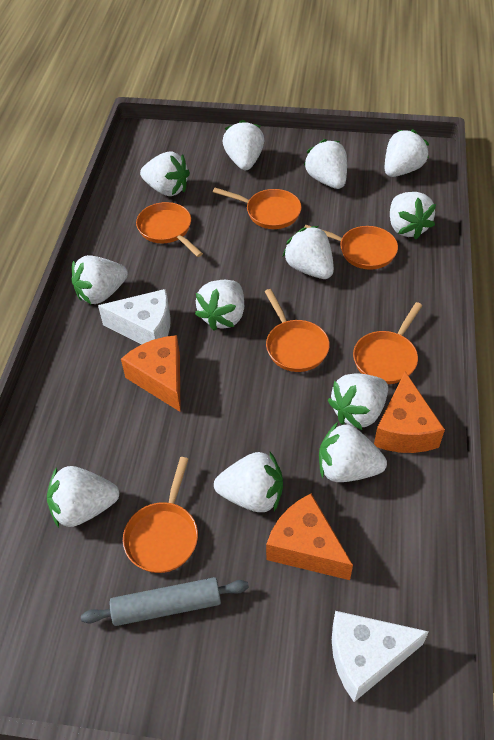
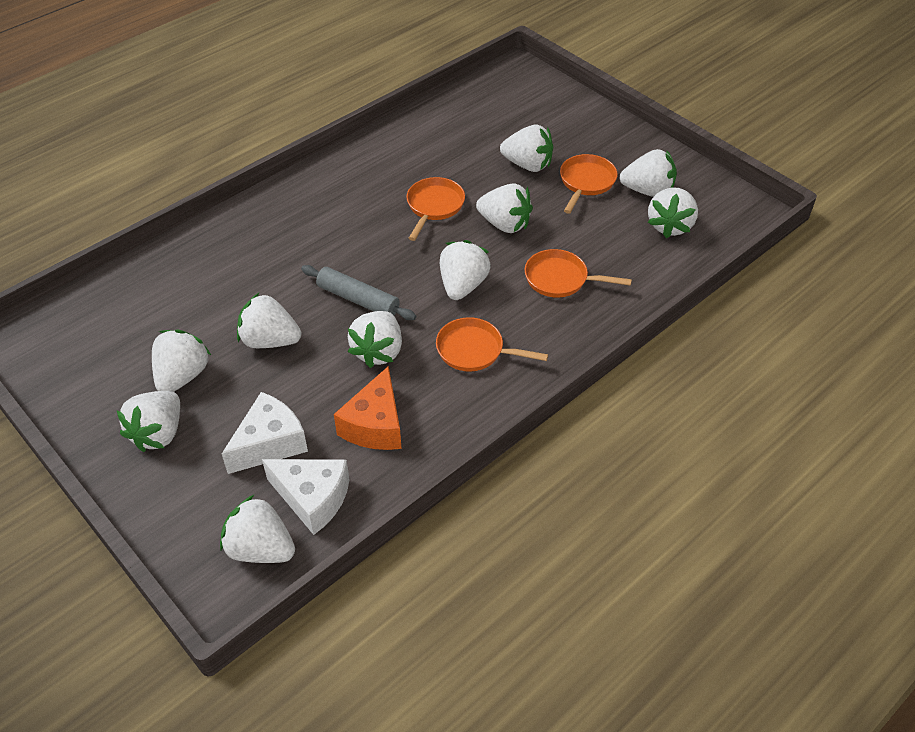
orange cheese: 3 -> 1
orange pan: 6 -> 4
white strawberry: 12 -> 10

